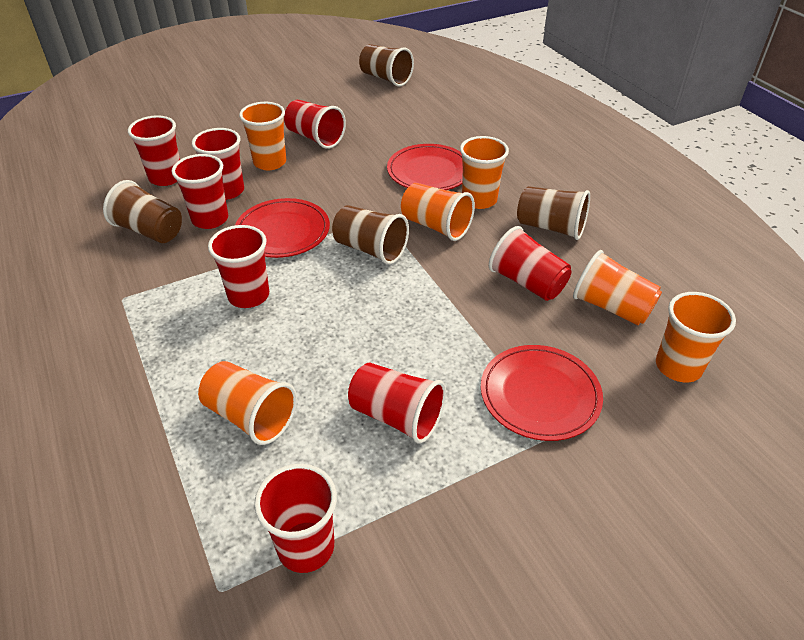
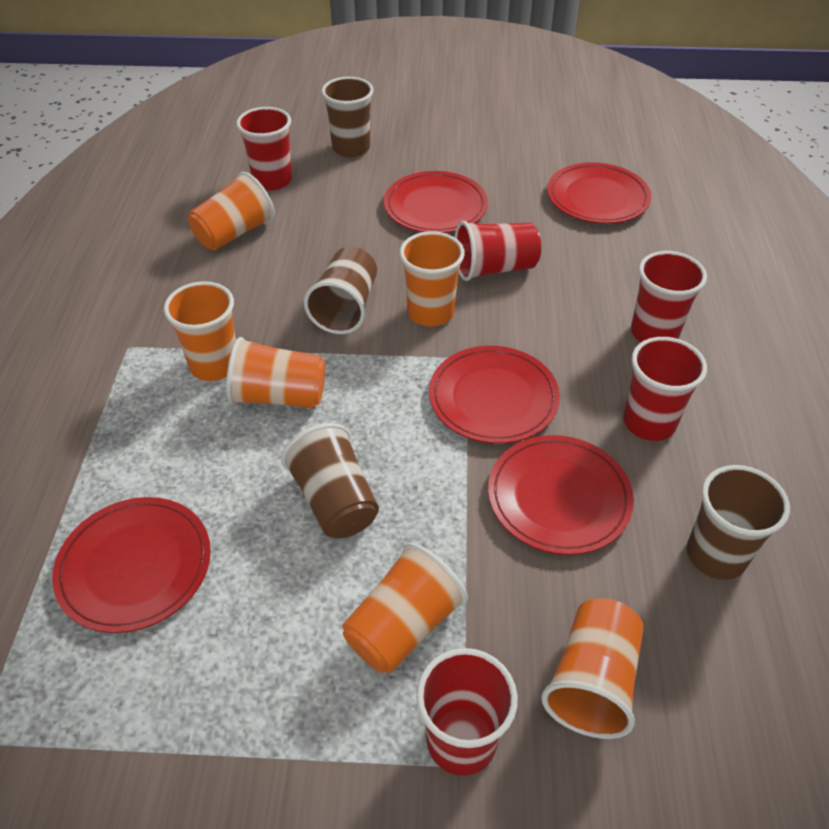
red cup: 8 -> 5
red plate: 3 -> 5

